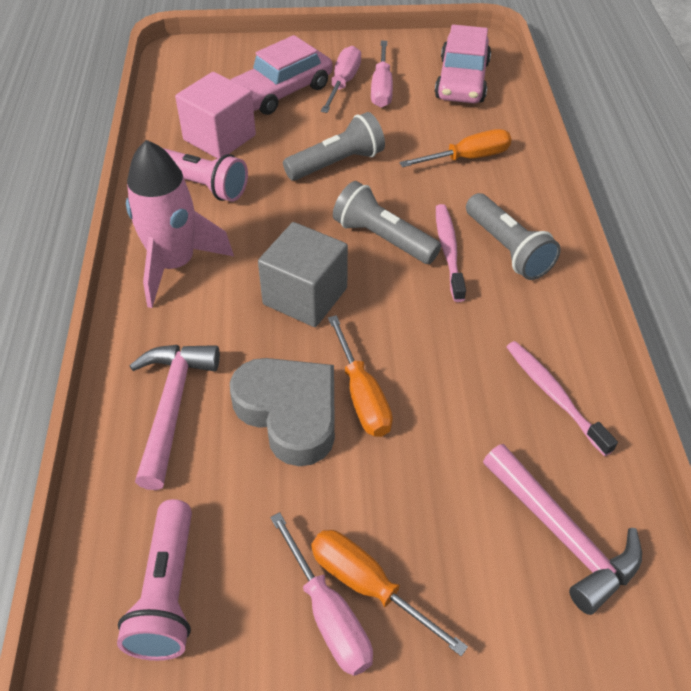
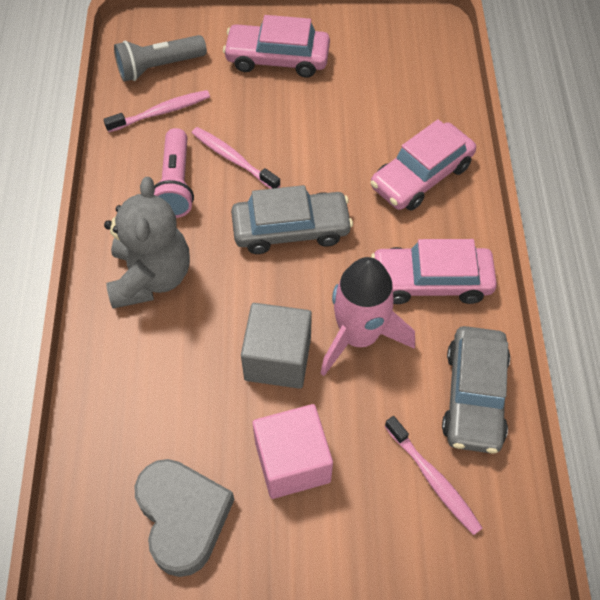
grey car: 0 -> 2
grey flashlight: 3 -> 1
grey teddy bear: 0 -> 1
orange screwdriver: 3 -> 0
pink car: 2 -> 3
pink flashlight: 2 -> 1
pink hammer: 2 -> 0
pink screwdriver: 3 -> 0
pink toothbrush: 2 -> 3

